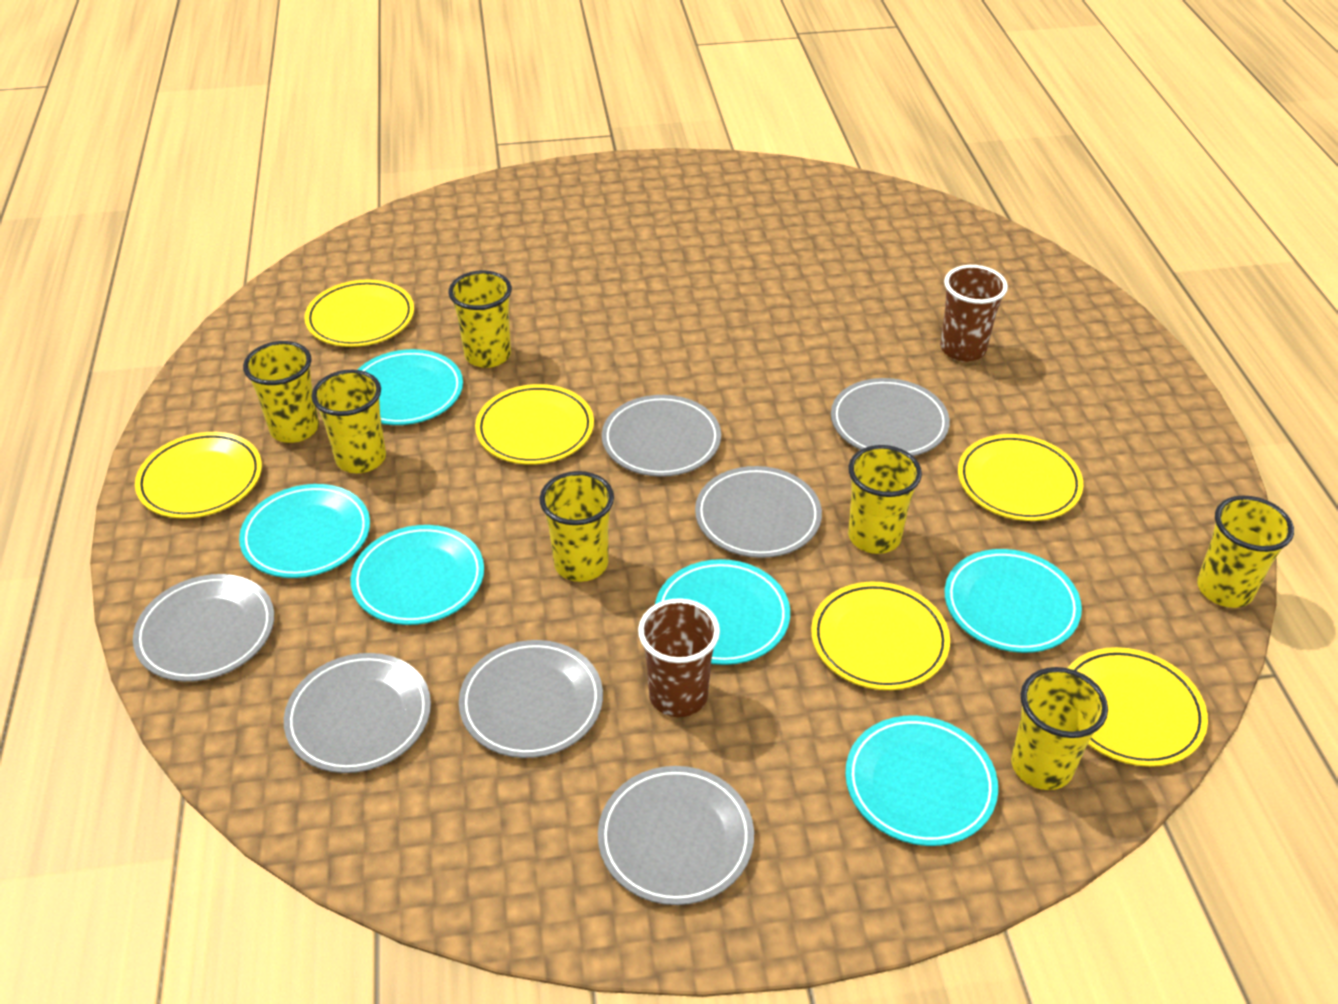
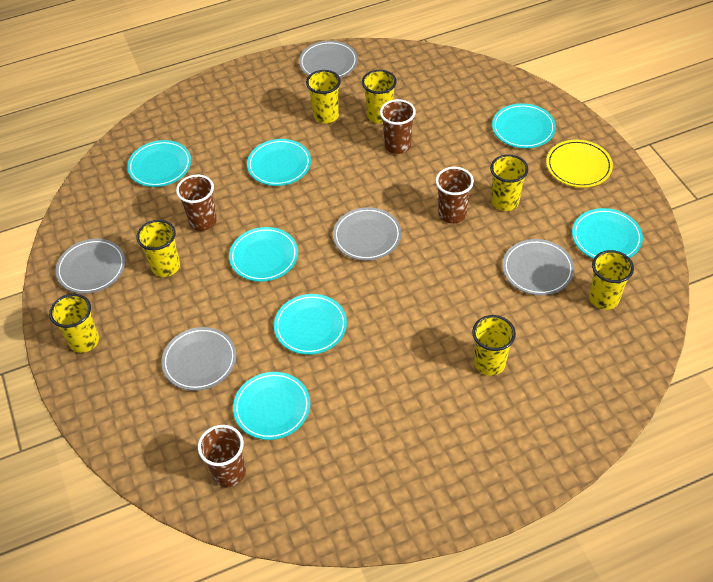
brown cup: 2 -> 4
grey plate: 7 -> 5
turquoise plate: 6 -> 7
yellow plate: 6 -> 1

